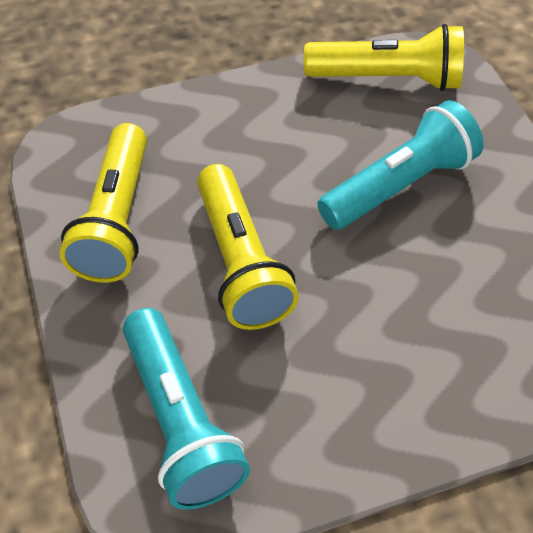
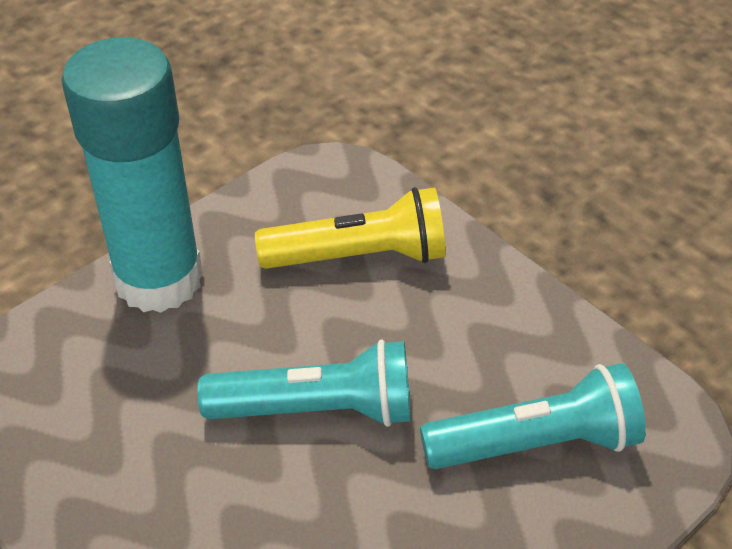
turquoise glue stick: 0 -> 1
yellow flashlight: 3 -> 1

